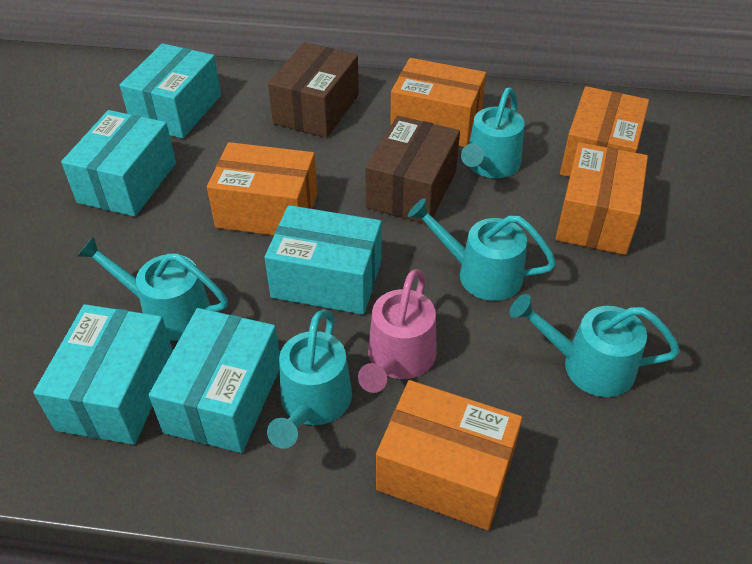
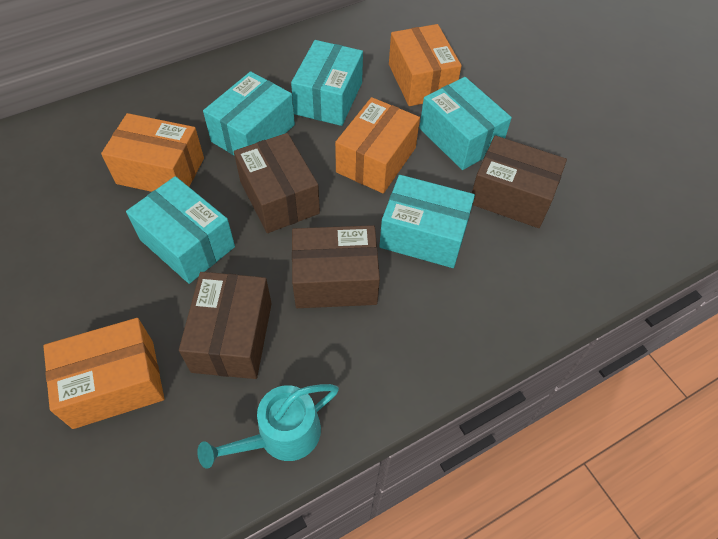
brown box: 2 -> 4
orange box: 5 -> 4
pink watering can: 1 -> 0
turquoise watering can: 5 -> 1

